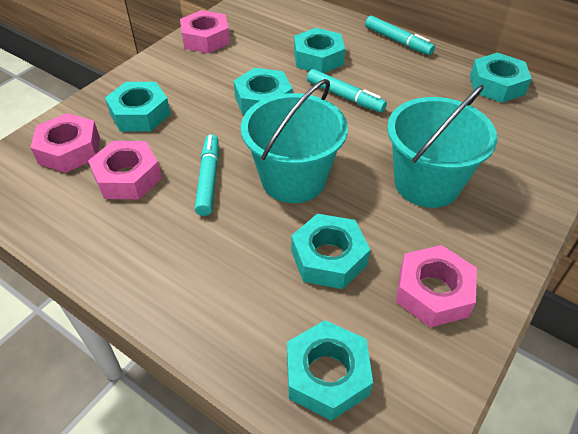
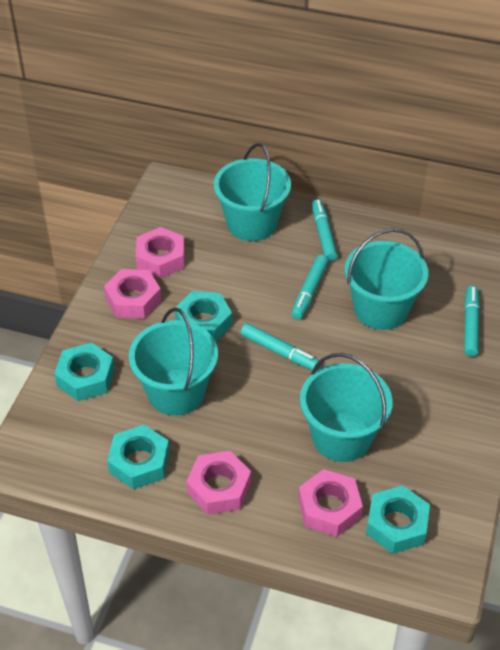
turquoise bucket: 2 -> 4
turquoise marker: 3 -> 4
turquoise nut: 6 -> 4

